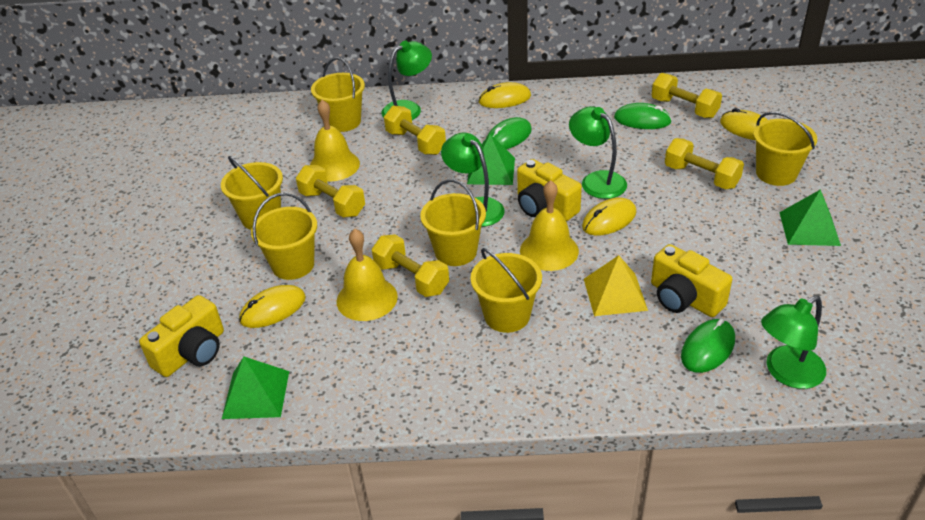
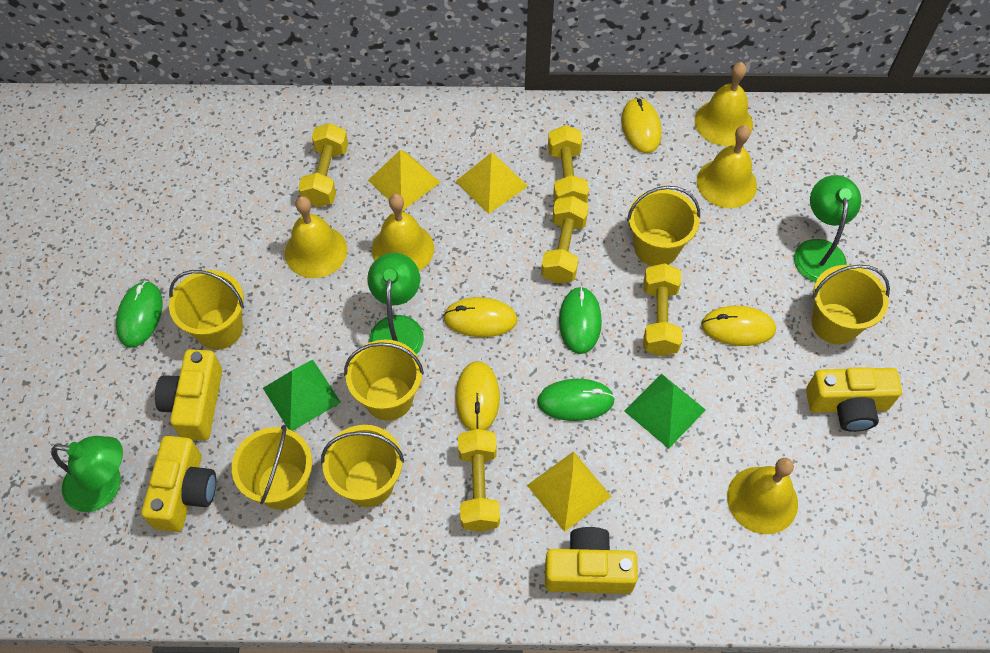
green lamp: 4 -> 3
green pyramid: 3 -> 2
yellow bell: 3 -> 5
yellow camera: 3 -> 4
yellow pyramid: 1 -> 3

